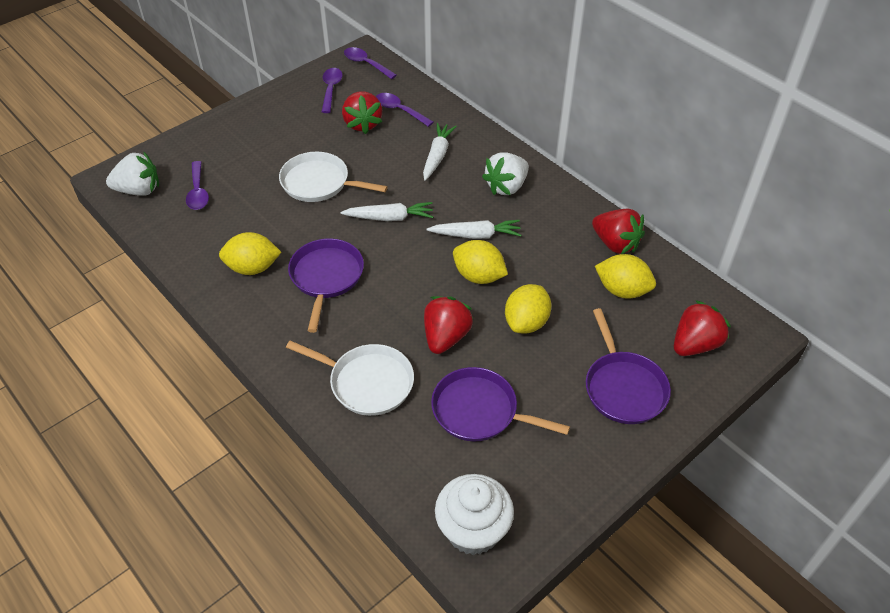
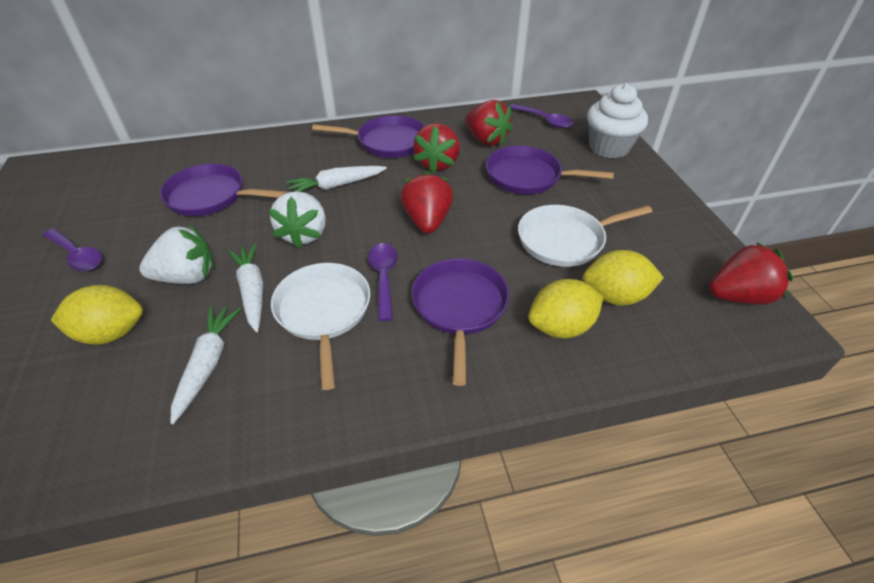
purple pan: 3 -> 4
purple spoon: 4 -> 3
yellow lemon: 4 -> 3

